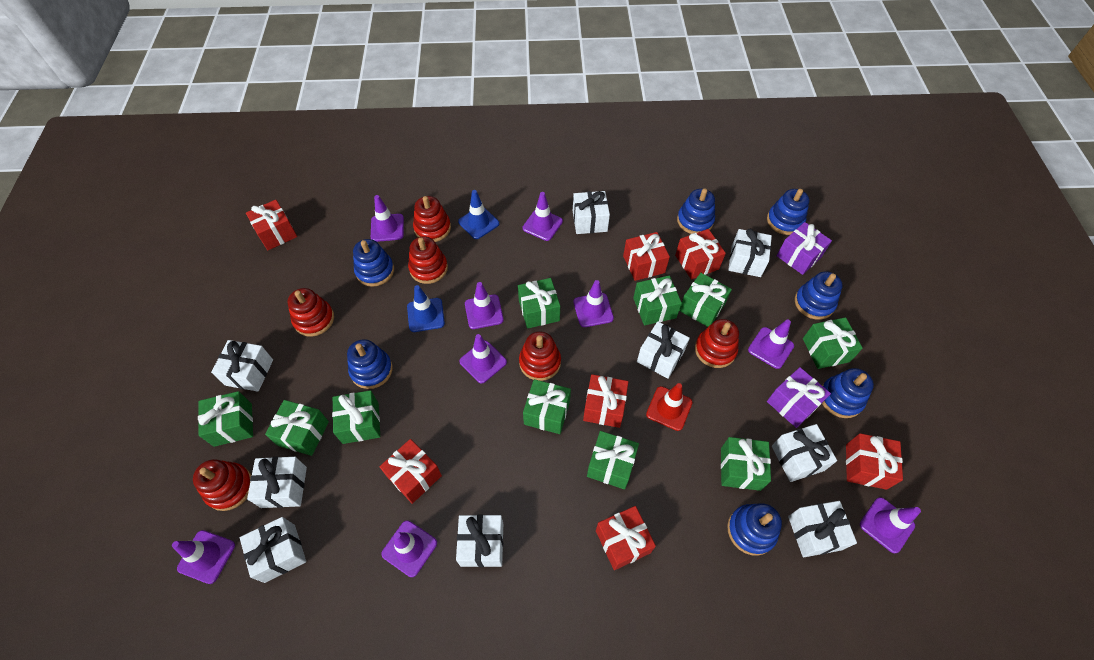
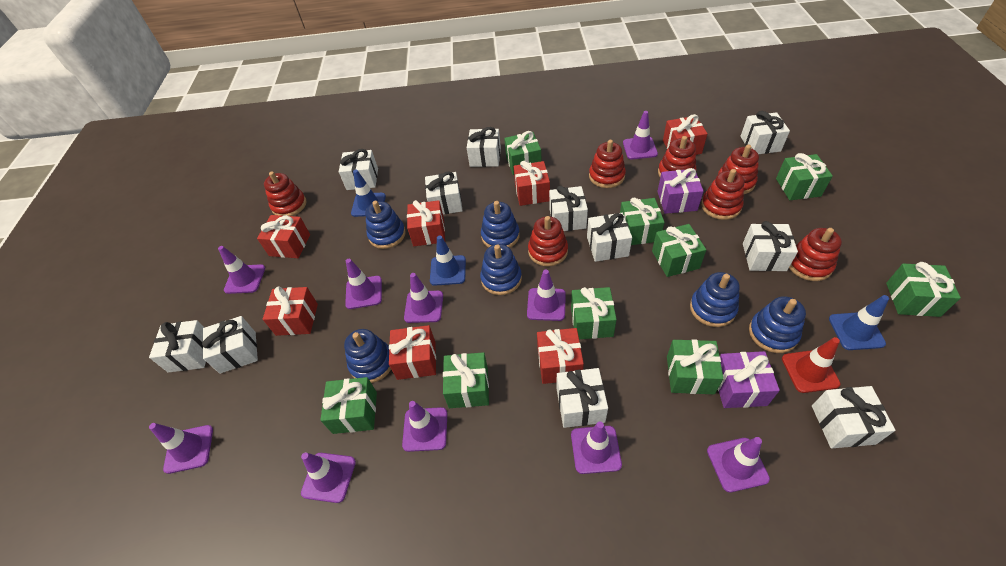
blue stacking toy: 7 -> 6
blue traffic cone: 2 -> 3
green gift: 10 -> 9
purple traffic cone: 9 -> 10
red stacking toy: 6 -> 7
white gift: 9 -> 11

